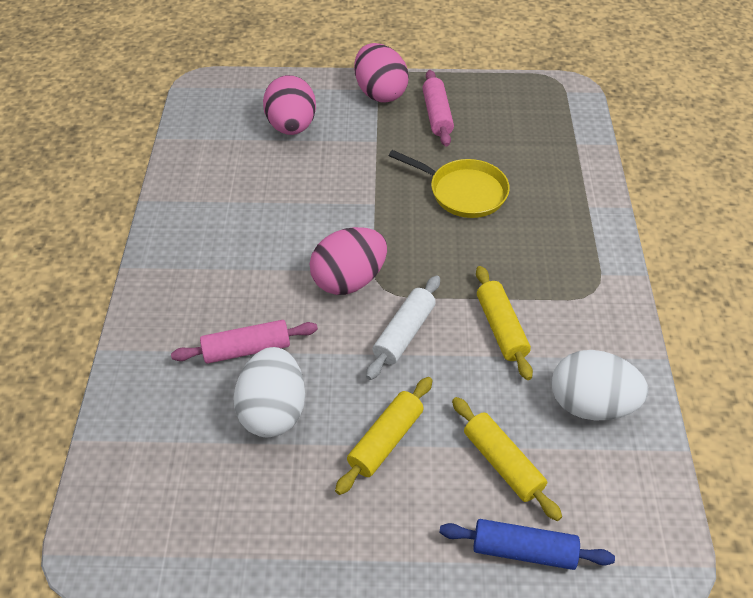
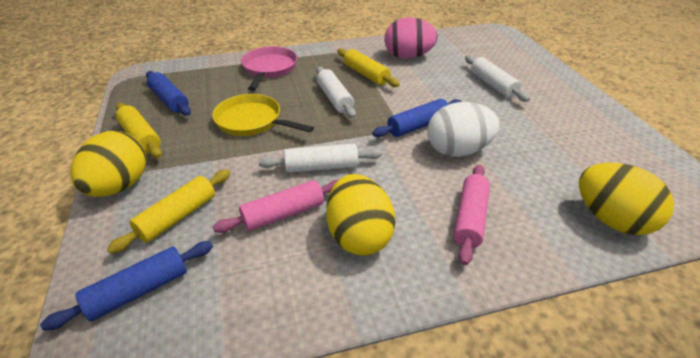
blue rolling pin: 1 -> 3
pink egg: 3 -> 1
pink pan: 0 -> 1
white egg: 2 -> 1
white rolling pin: 1 -> 3
yellow egg: 0 -> 3

